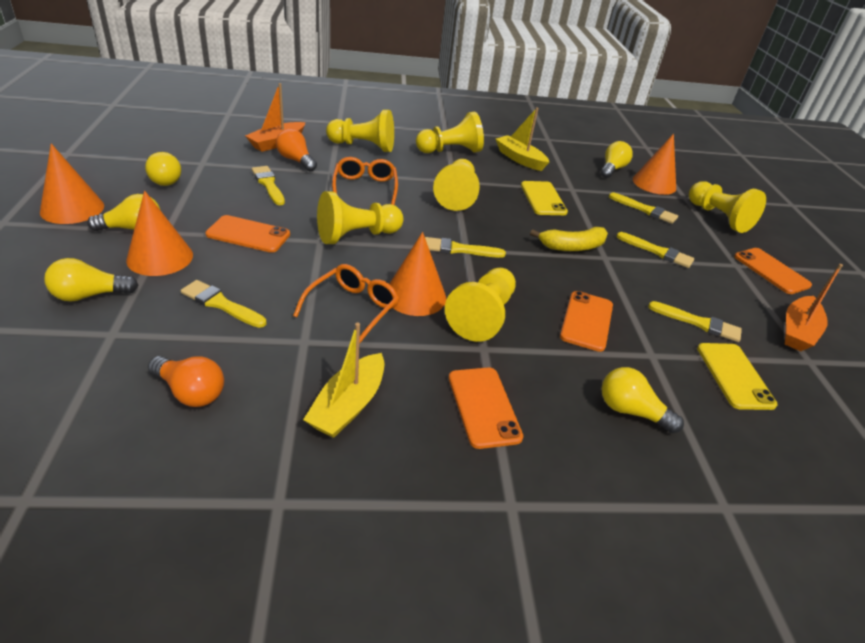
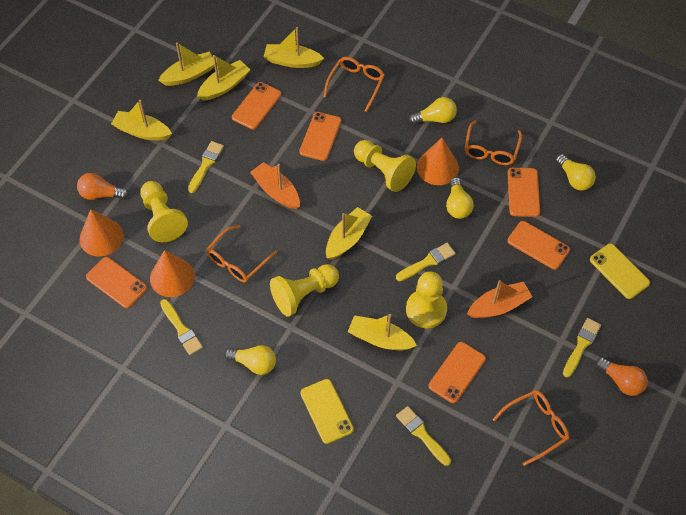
orange cone: 4 -> 3
orange glasses: 2 -> 4
orange phone: 4 -> 6
yellow banana: 1 -> 0
yellow boat: 2 -> 6
yellow brush: 6 -> 5
yellow light bulb: 5 -> 4
yellow pawn: 6 -> 4

